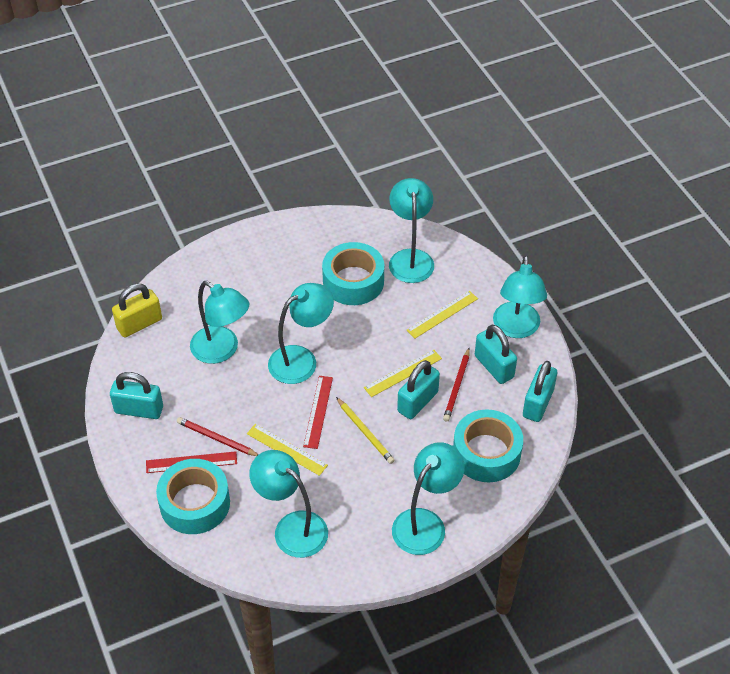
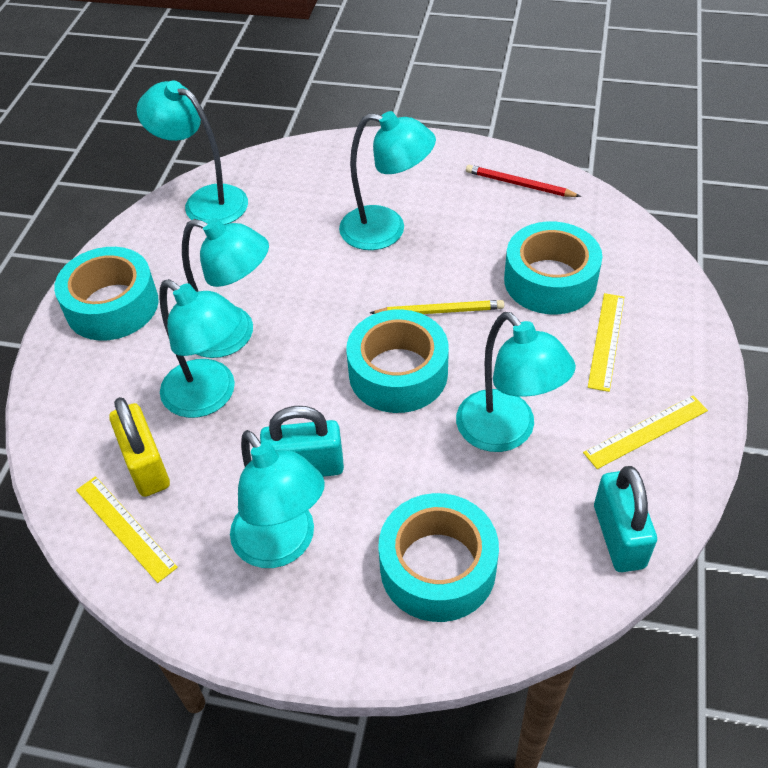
red pencil: 2 -> 1
red ruler: 2 -> 0
turquoise padlock: 4 -> 2
turquoise tape: 3 -> 4

